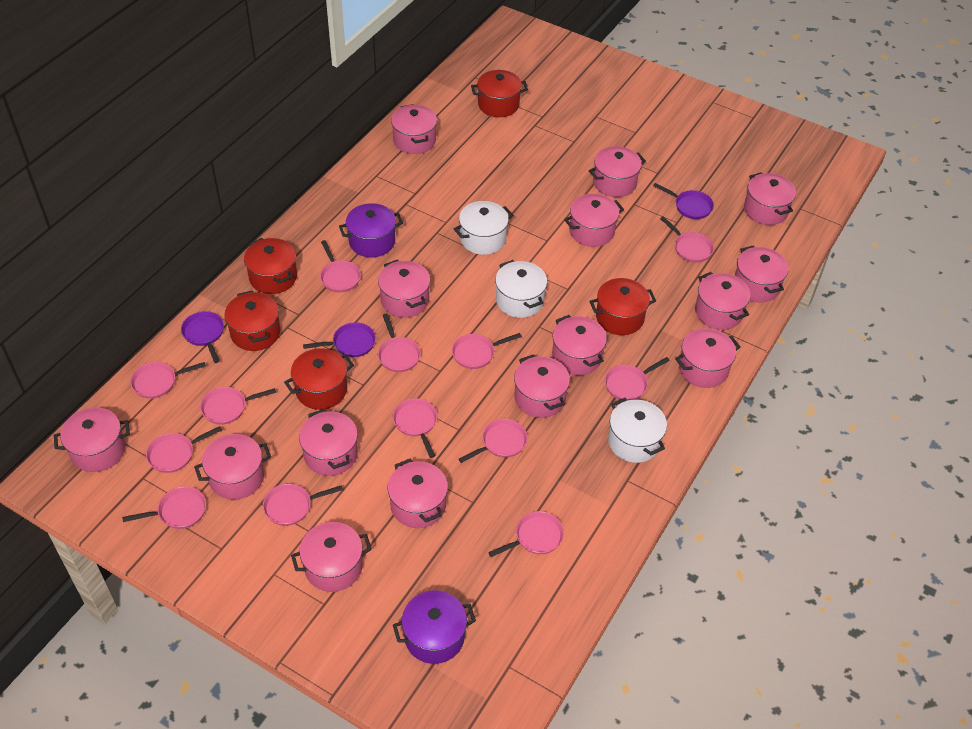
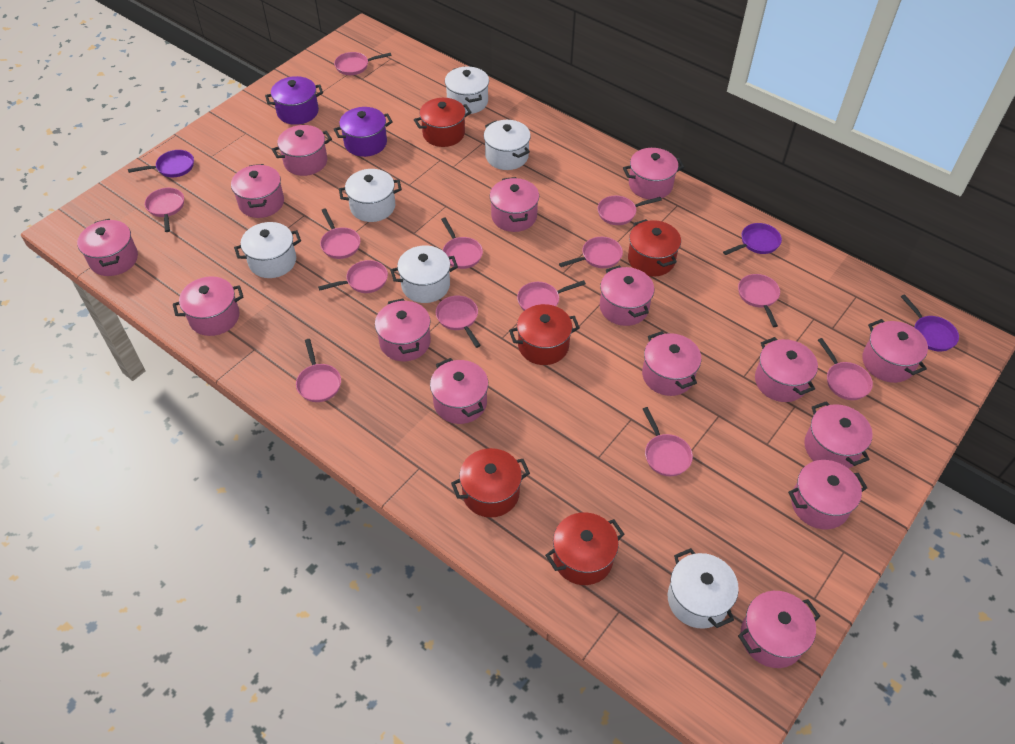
white pot: 3 -> 6

